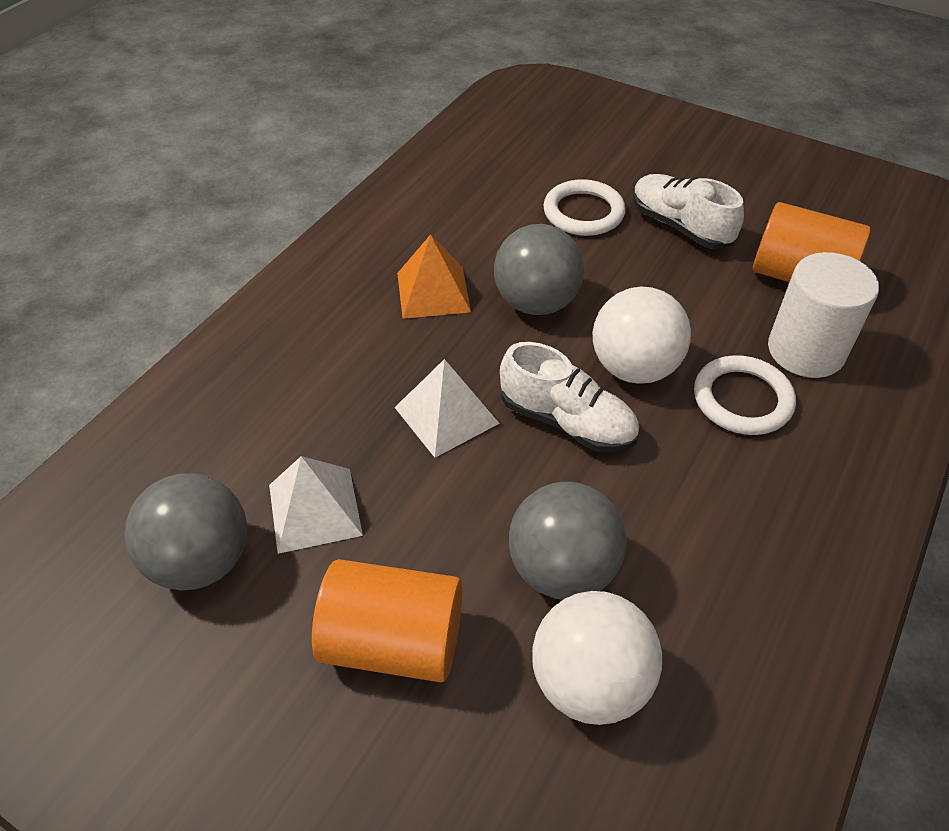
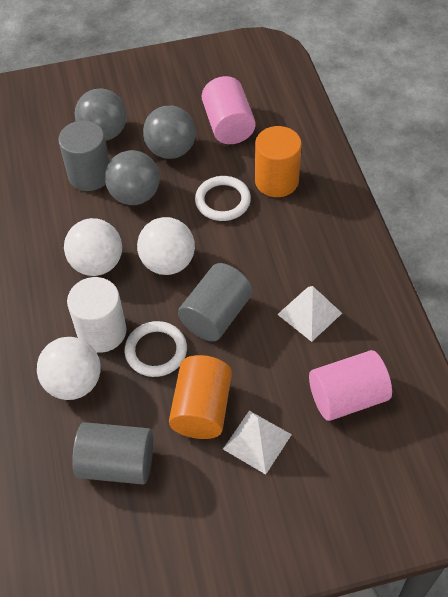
grey cylinder: 0 -> 3
orange pyramid: 1 -> 0
pink cylinder: 0 -> 2
white ball: 2 -> 3
white shoe: 2 -> 0

